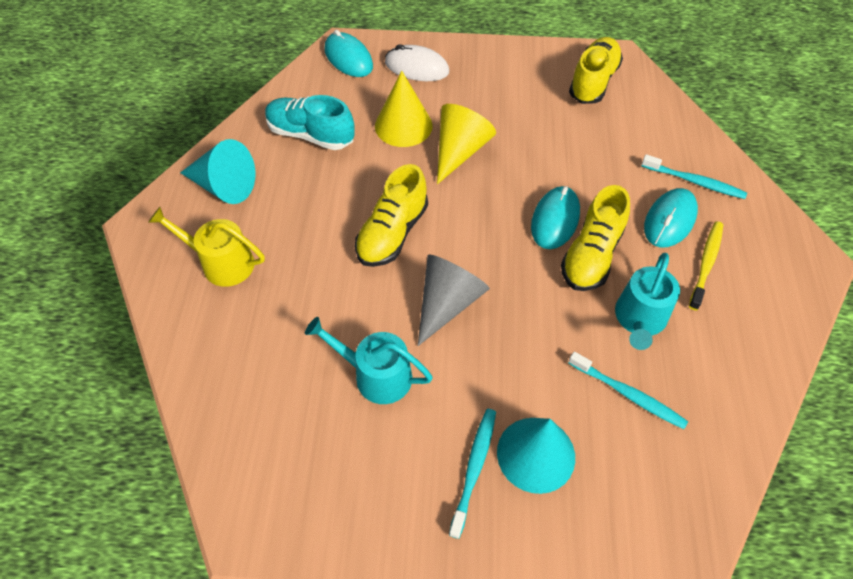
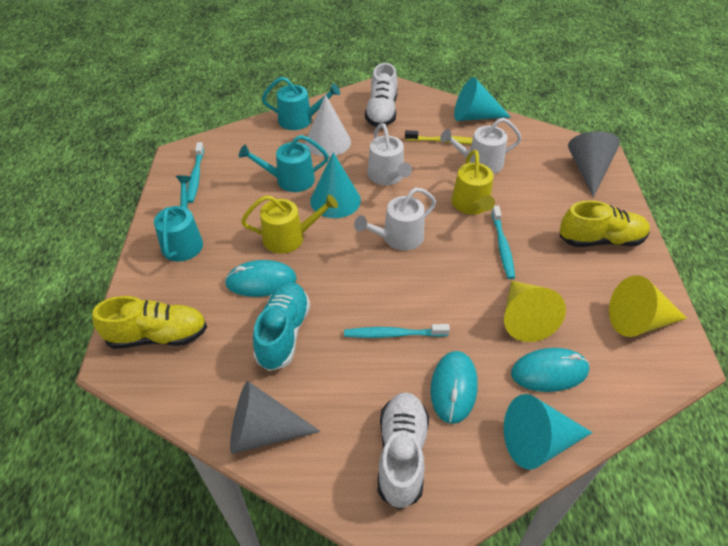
grey cone: 1 -> 2
turquoise cone: 2 -> 3
turquoise watering can: 2 -> 3
white cone: 0 -> 1
white mouse: 1 -> 0
white shoe: 0 -> 2
white watering can: 0 -> 3
yellow shoe: 3 -> 2
yellow watering can: 1 -> 2

